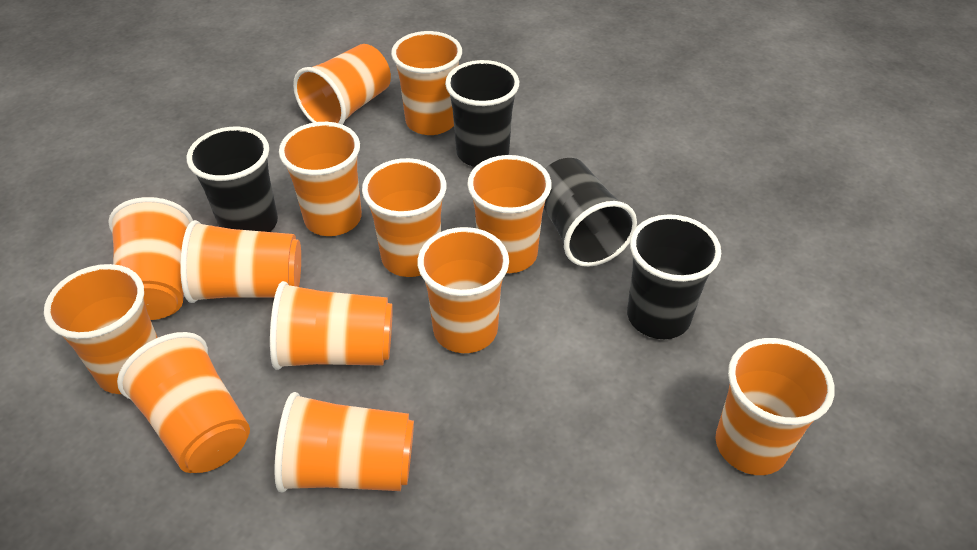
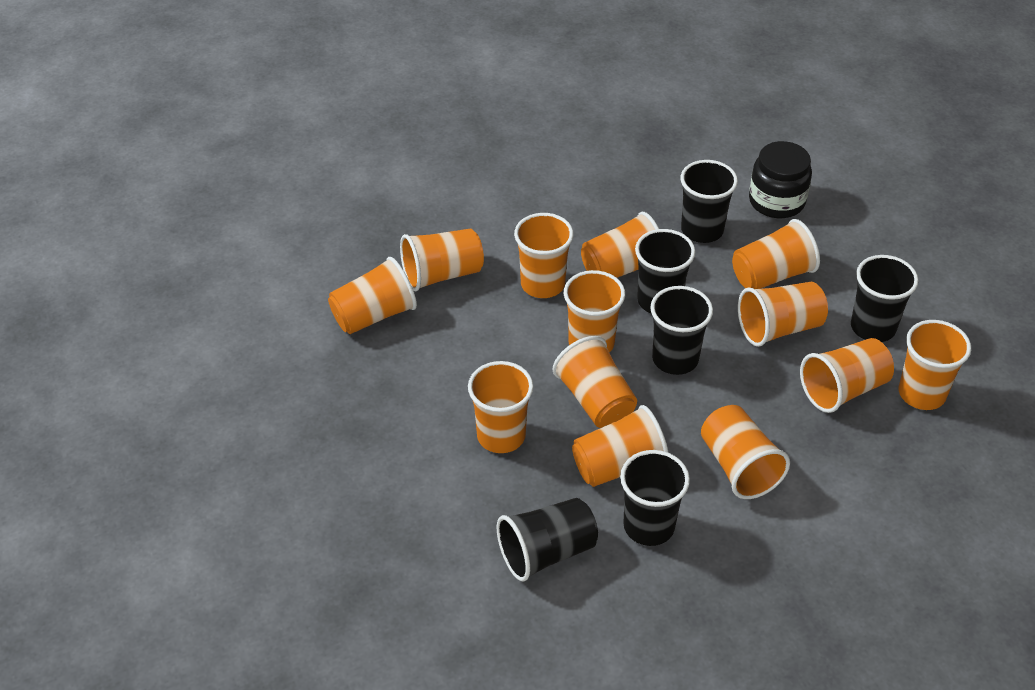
black cup: 4 -> 6
black jar: 0 -> 1

